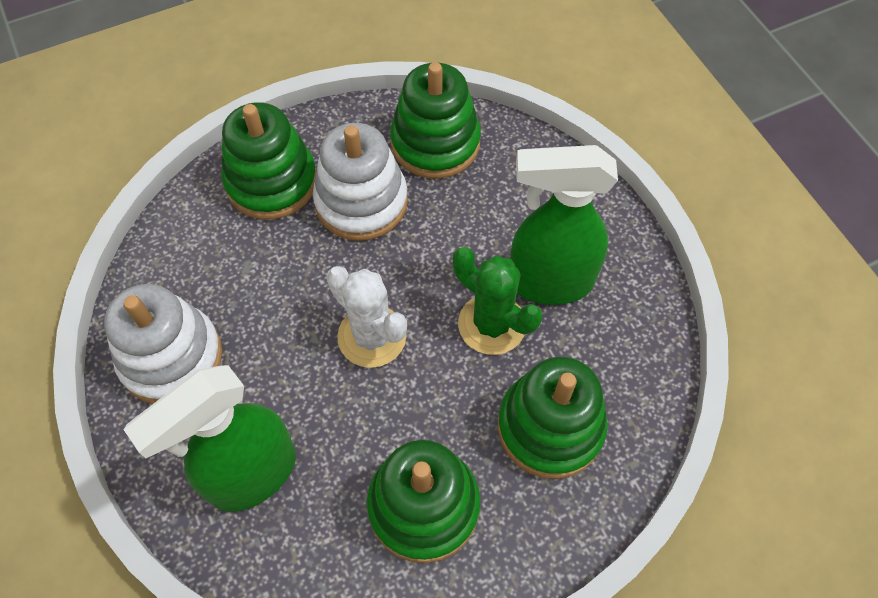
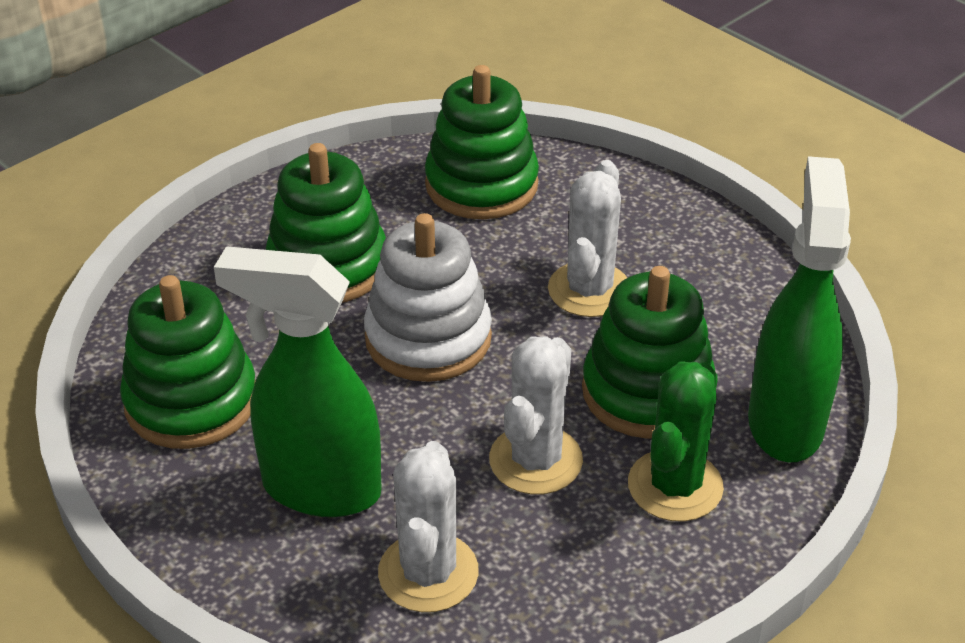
white cactus: 1 -> 3
white stacking toy: 2 -> 1

